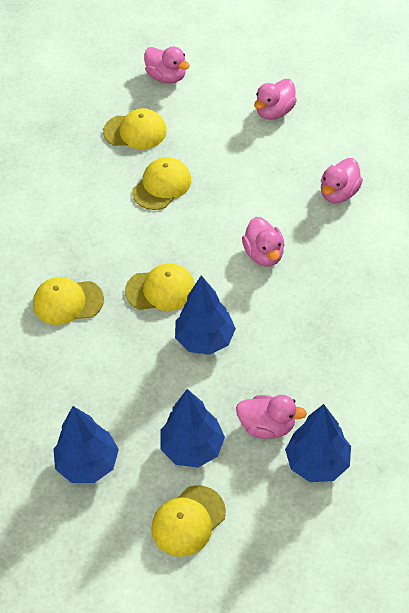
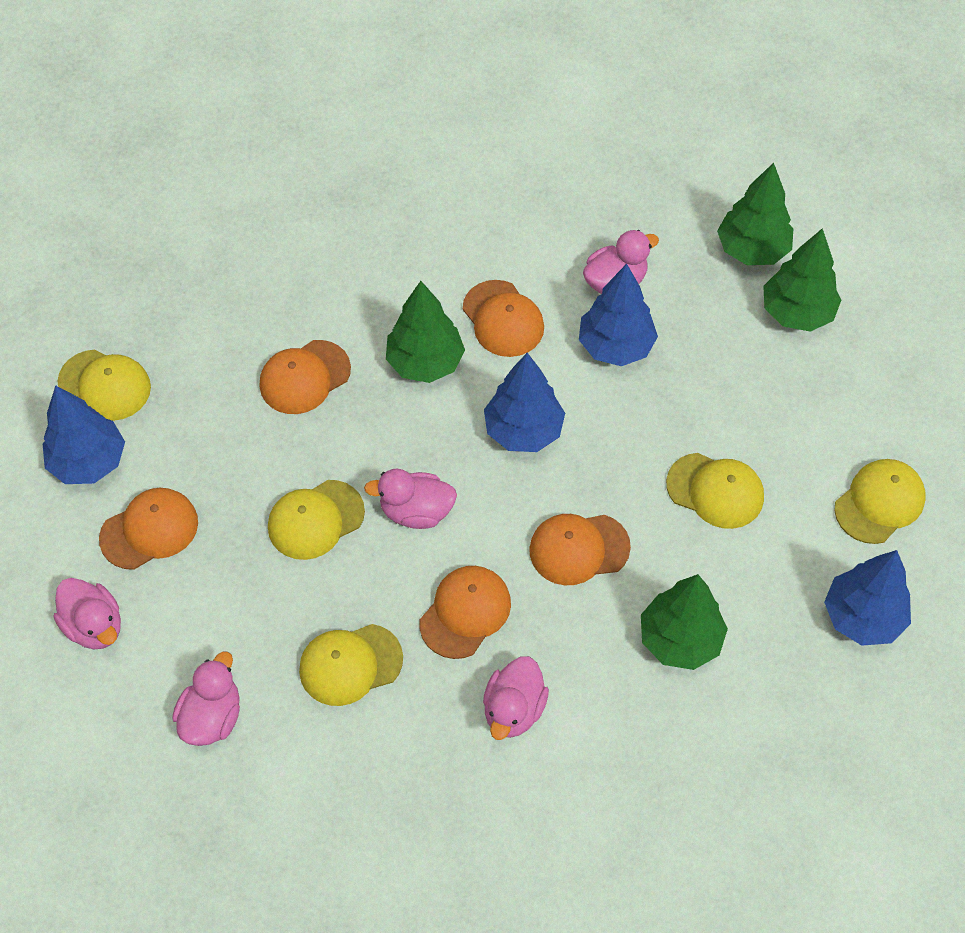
green tree: 0 -> 4
orange cap: 0 -> 5

